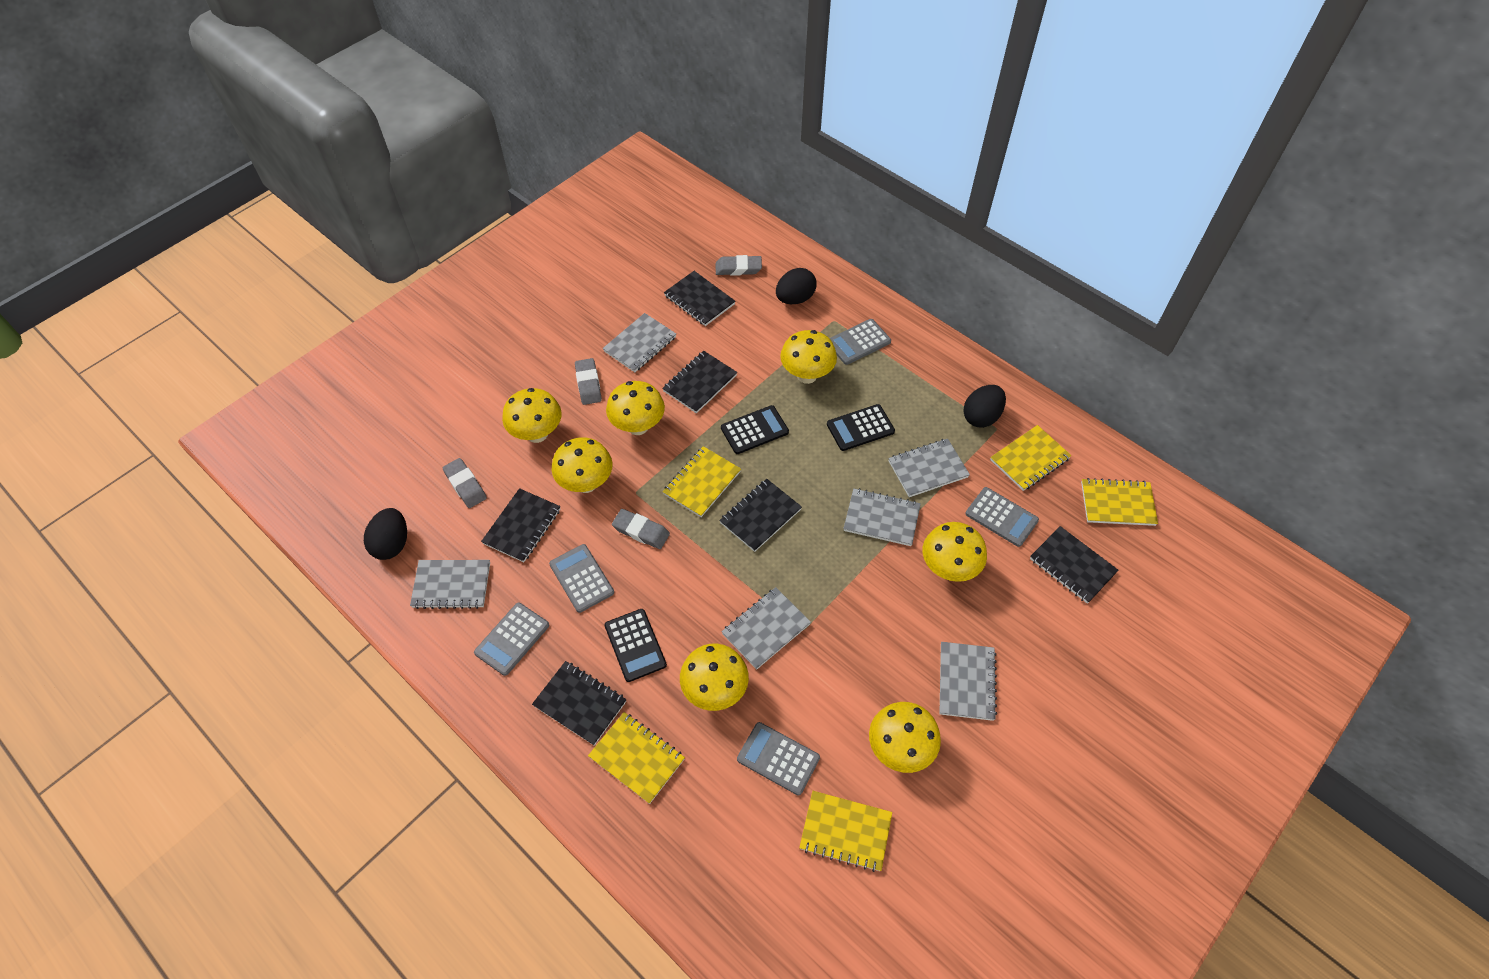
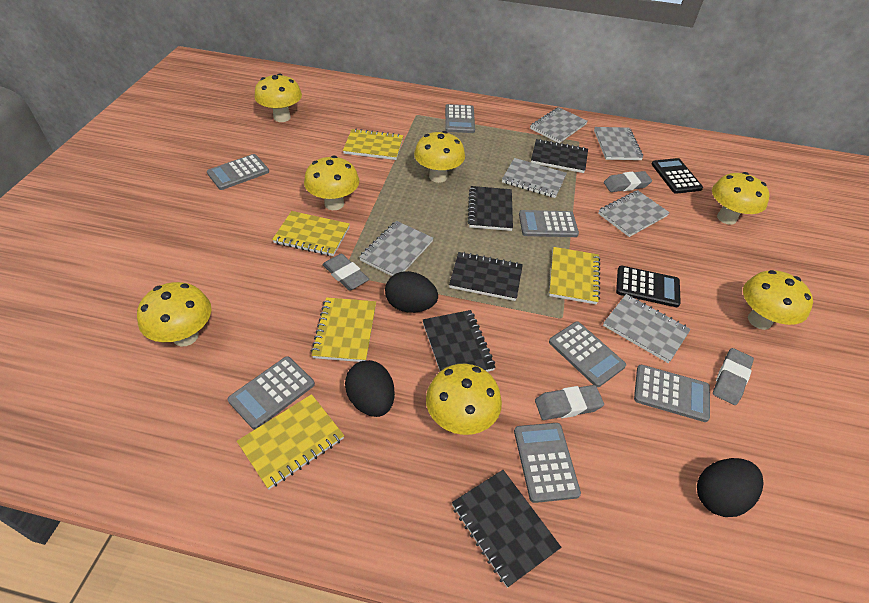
black calculator: 3 -> 2
black notebook: 6 -> 5
grey calculator: 5 -> 7

